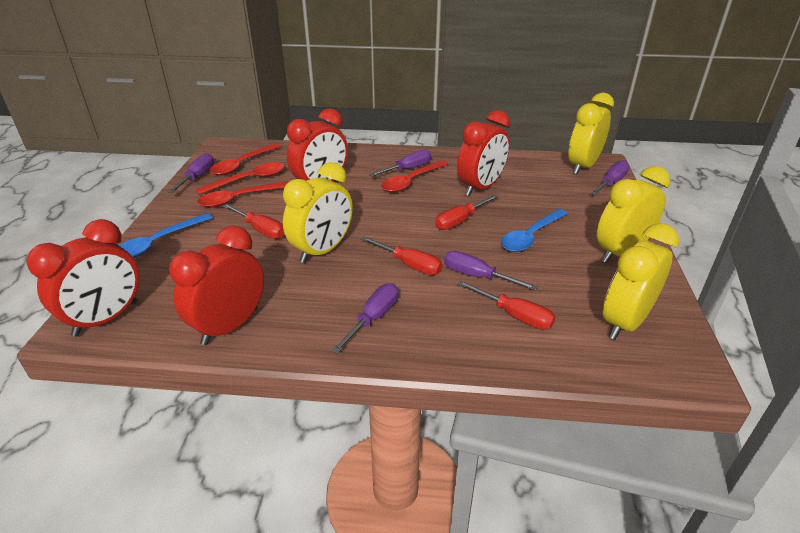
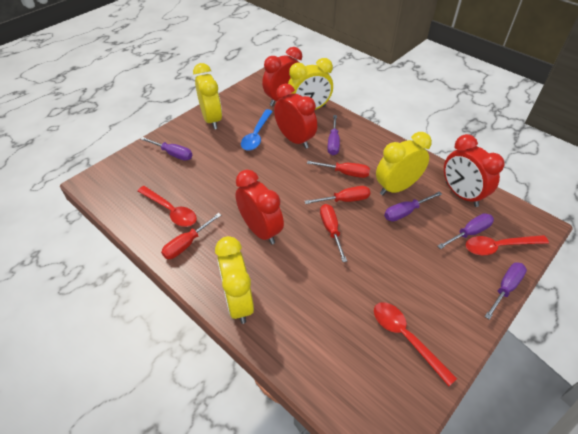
blue spoon: 2 -> 1
red spoon: 4 -> 3

